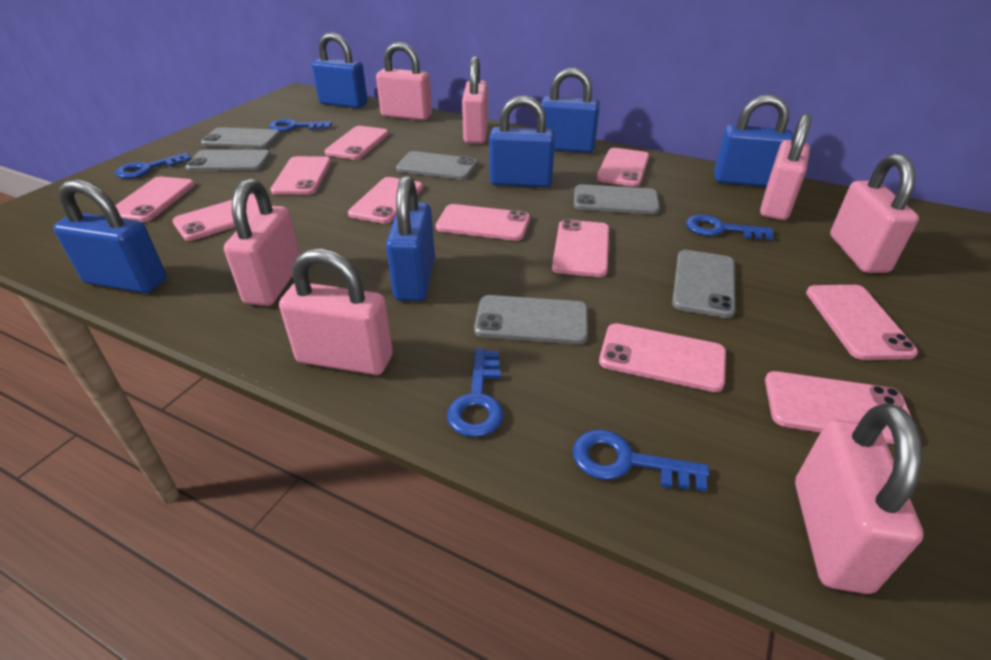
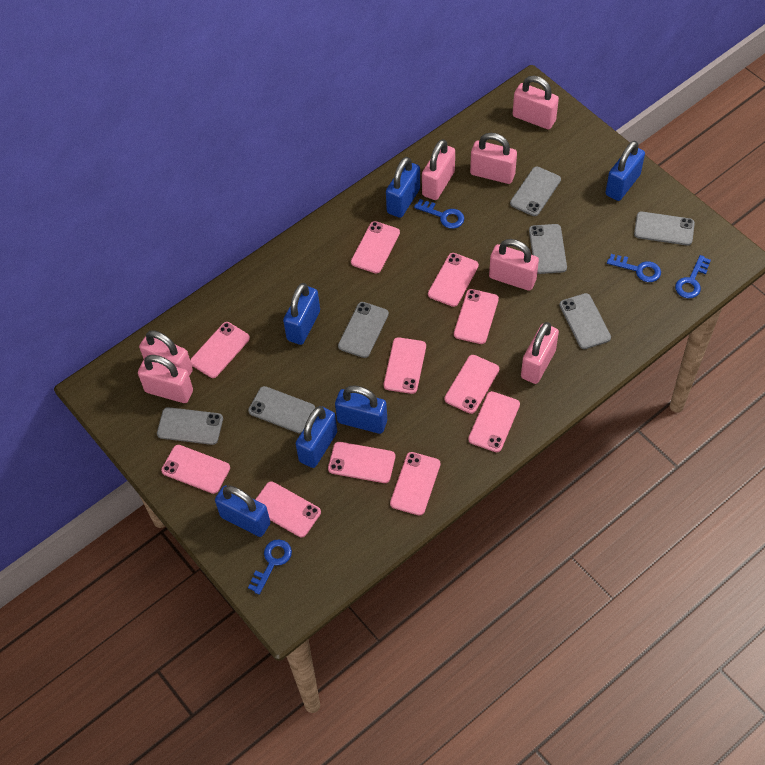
blue key: 5 -> 4
grey phone: 6 -> 7

